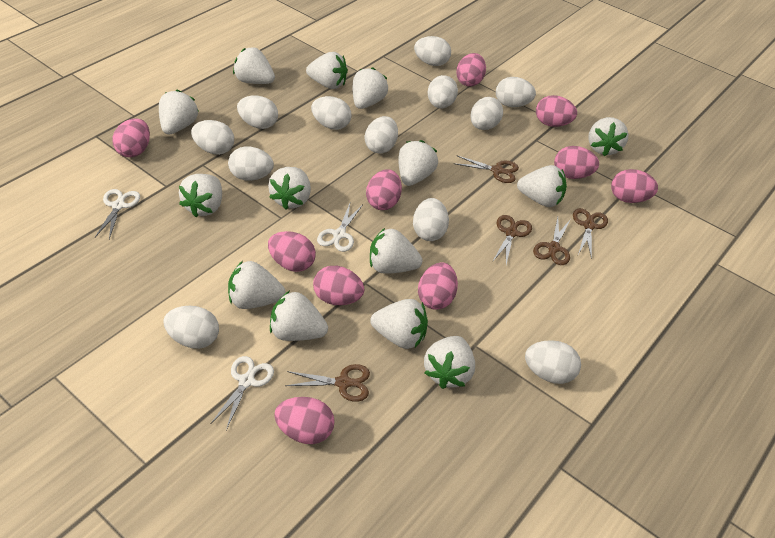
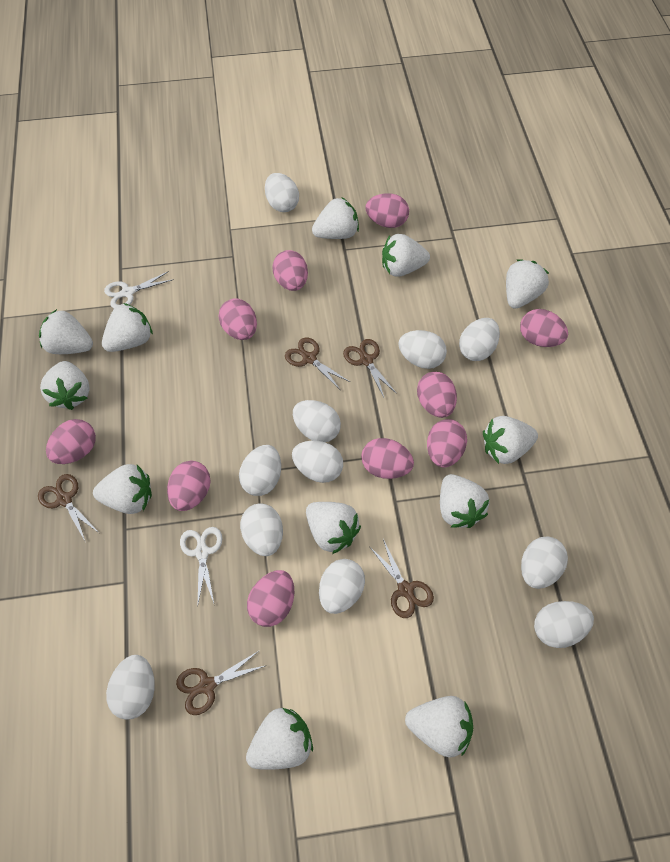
white egg: 12 -> 11
white scissors: 3 -> 2
white strawberry: 14 -> 12

